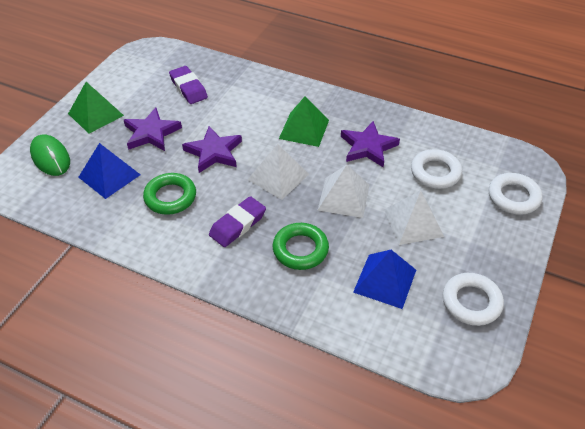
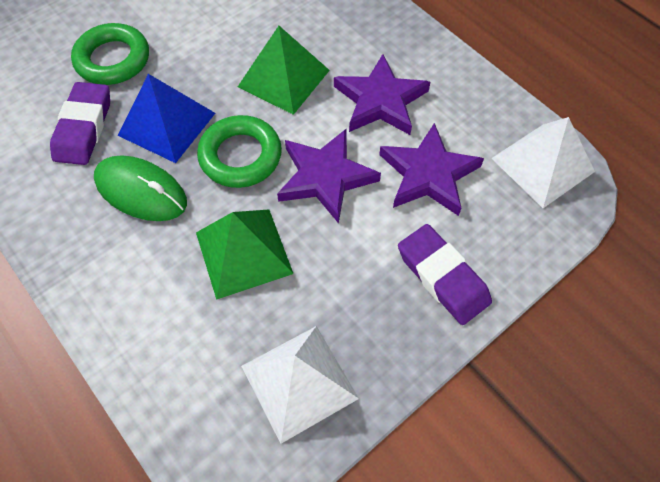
blue pyramid: 2 -> 1
white pyramid: 3 -> 2
white ring: 3 -> 0

